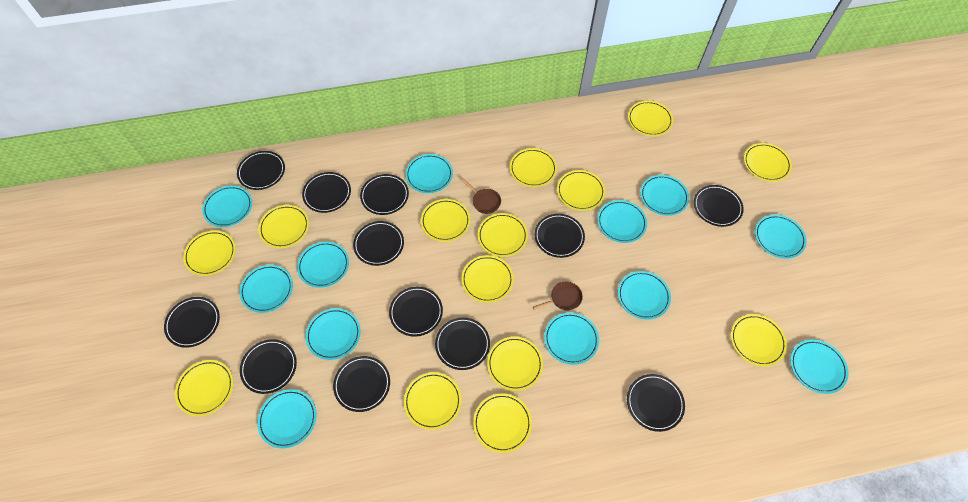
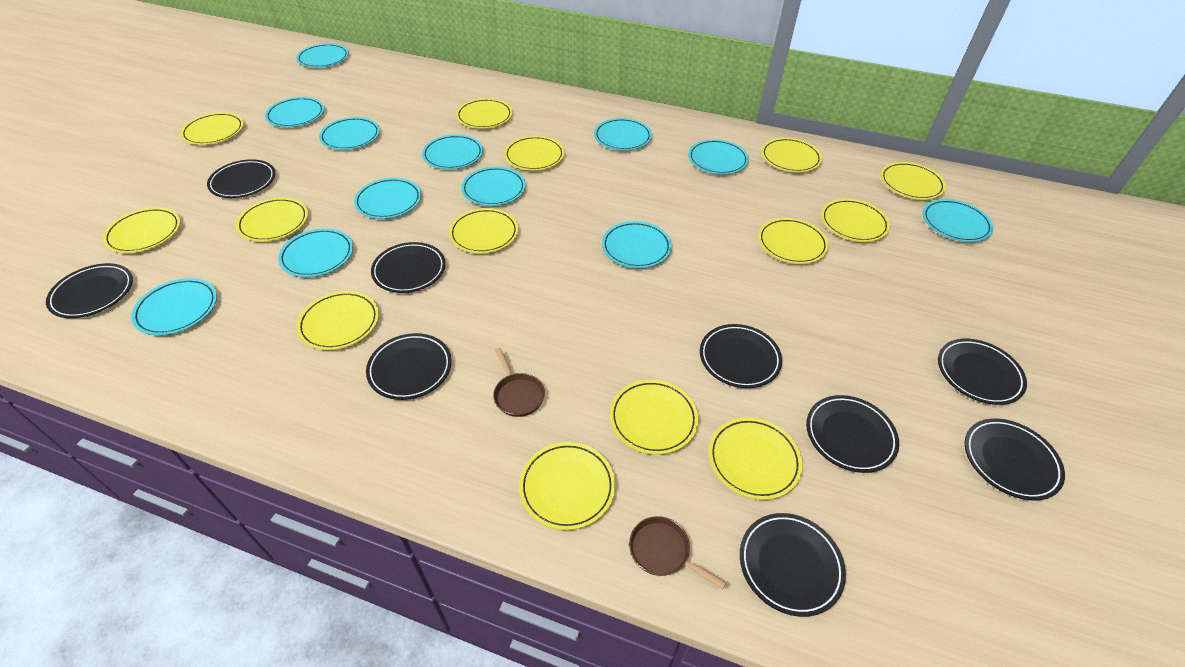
black plate: 12 -> 9

